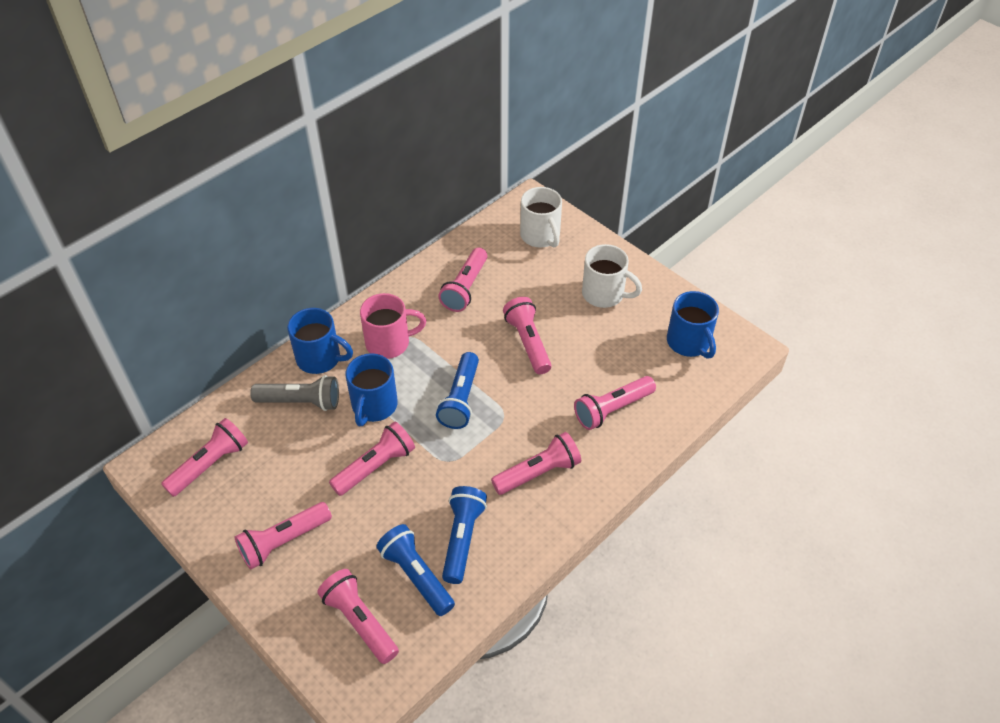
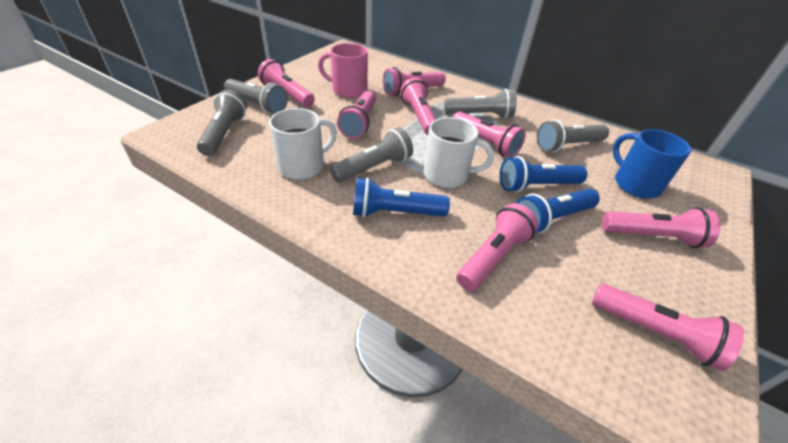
blue mug: 3 -> 1
grey flashlight: 1 -> 5

